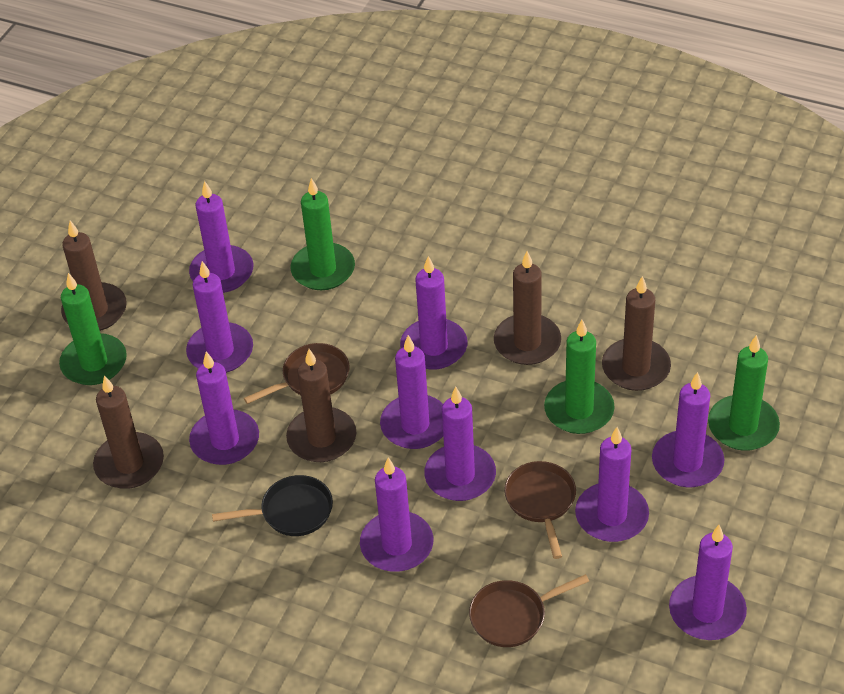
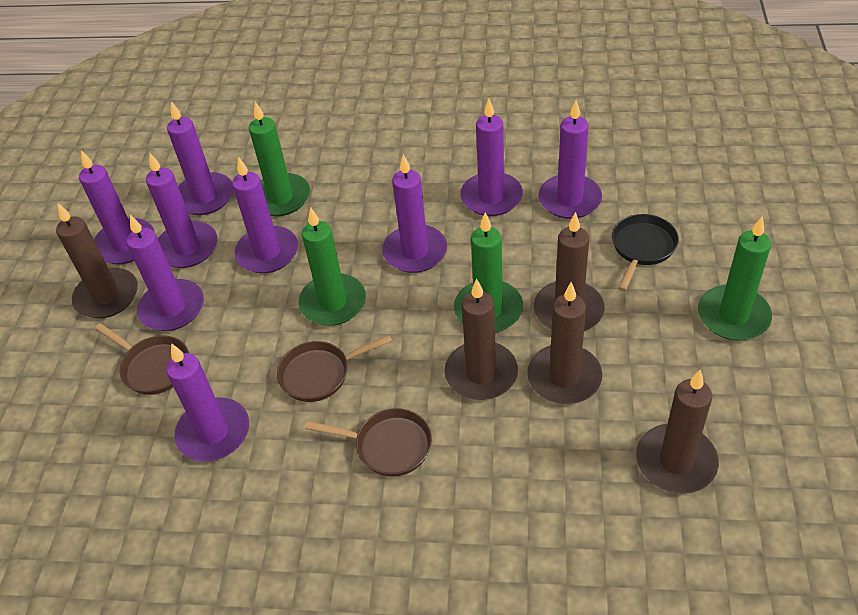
purple candle: 10 -> 9

